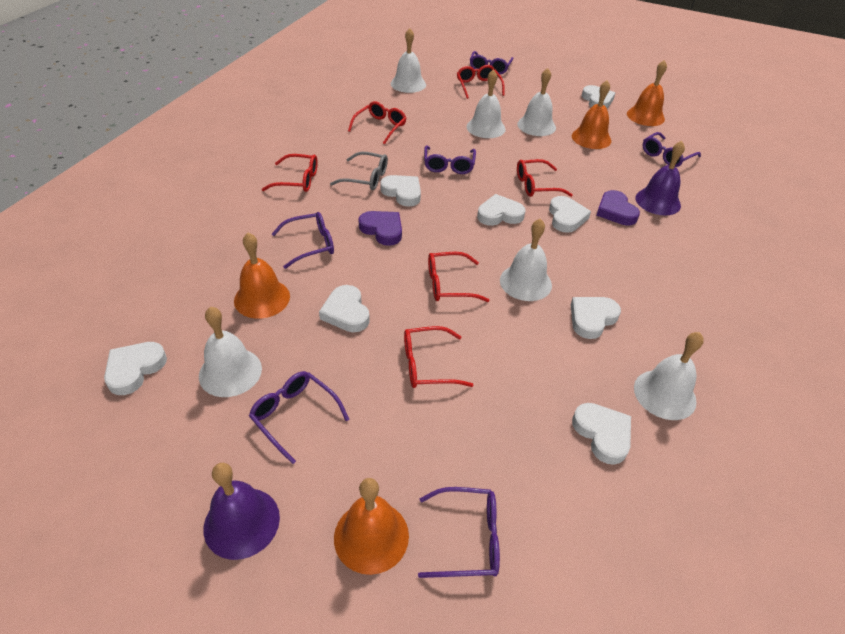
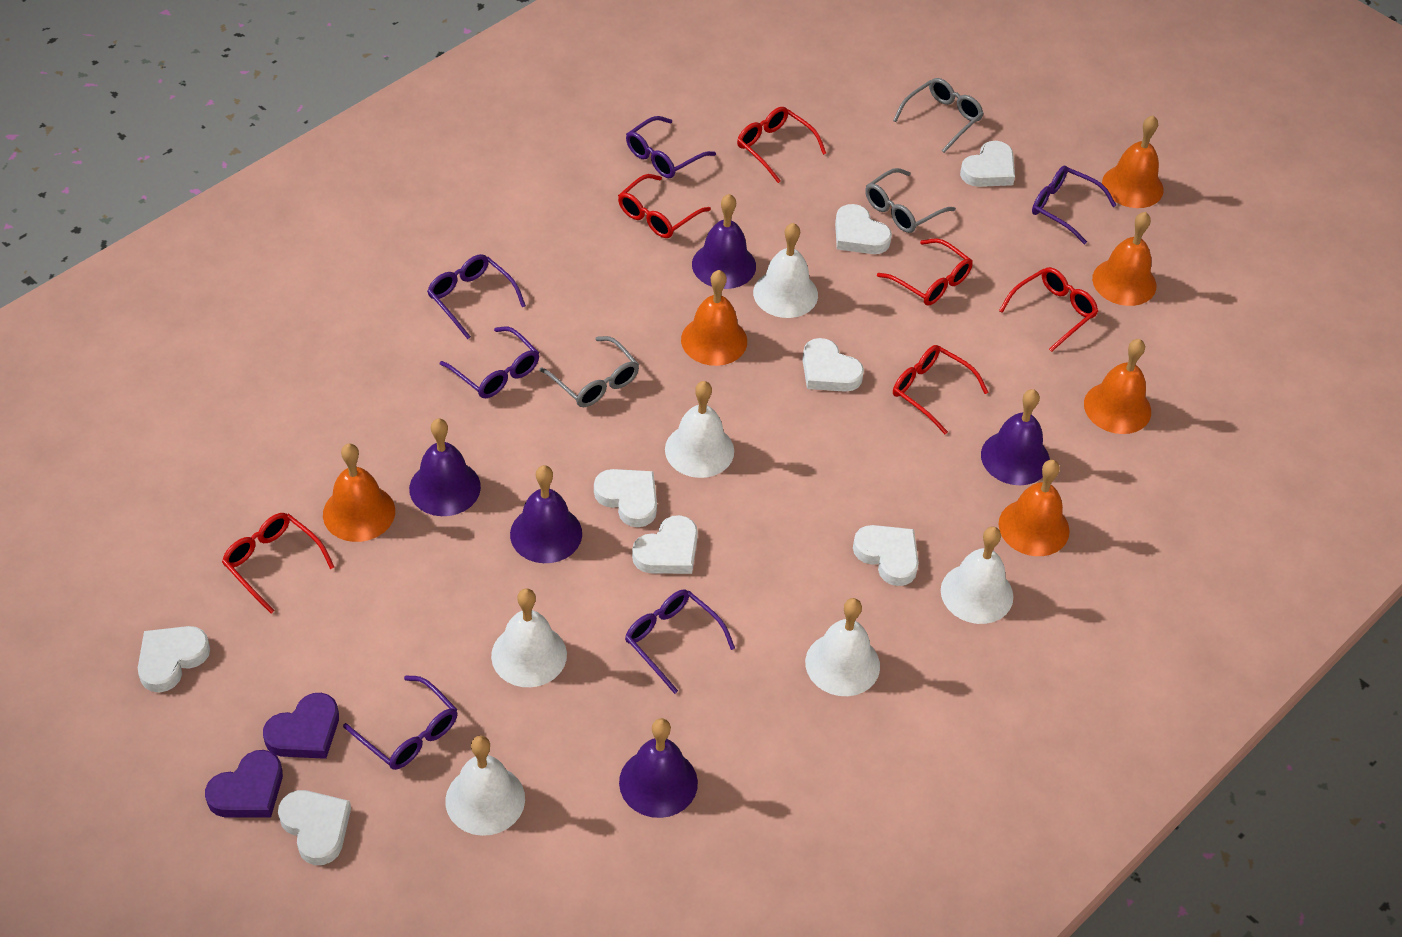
grey glasses: 1 -> 3
orange bell: 4 -> 6
purple bell: 2 -> 5

